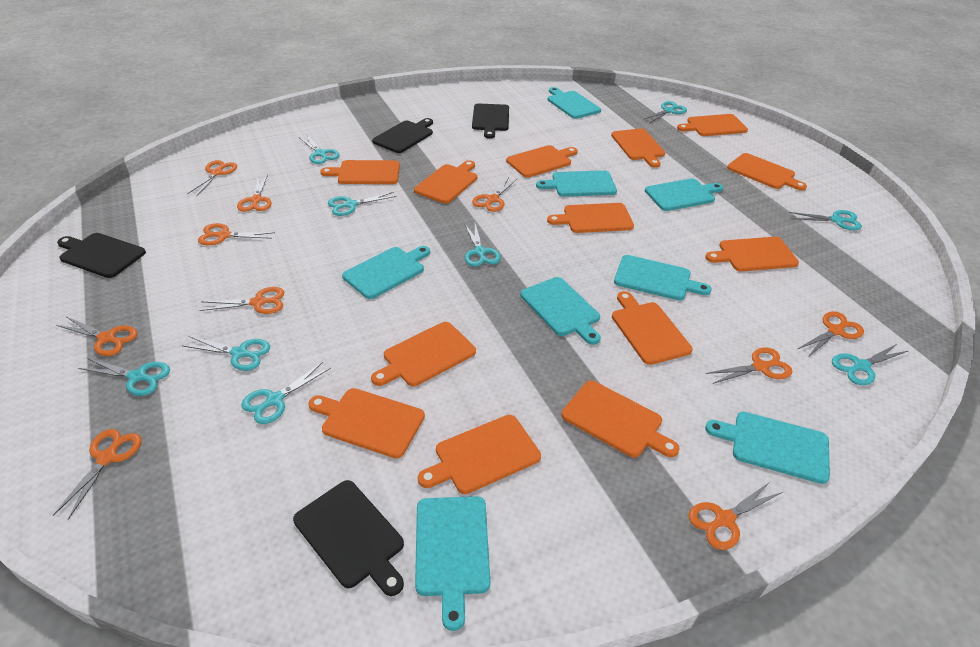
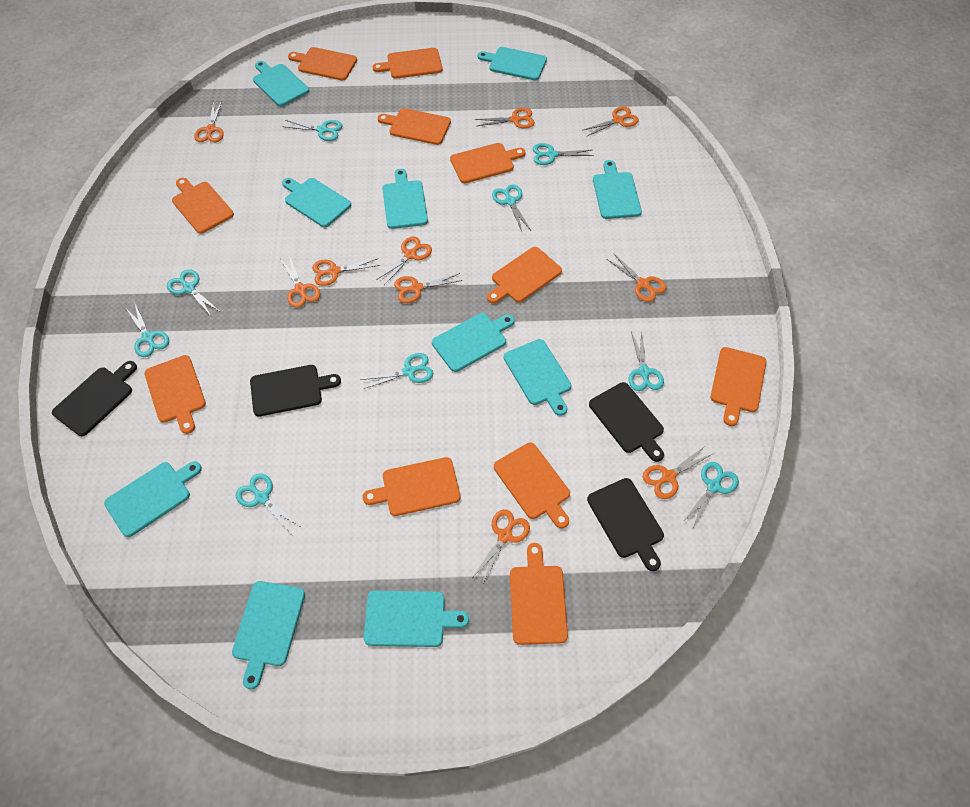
orange cutting board: 13 -> 11
turquoise cutting board: 8 -> 10

